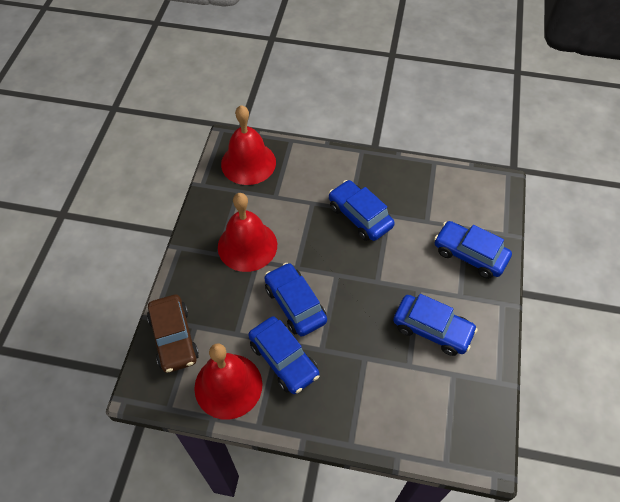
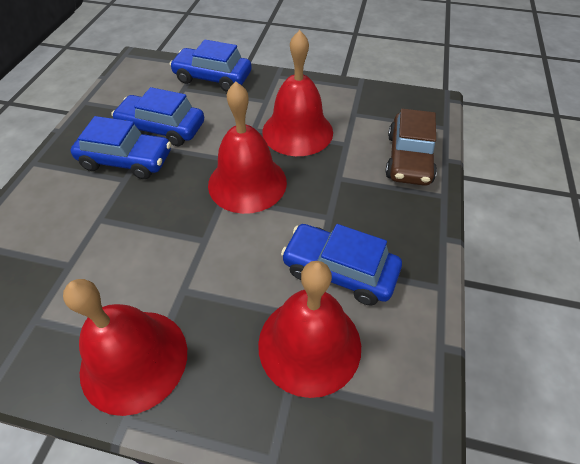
blue car: 5 -> 4
red bell: 3 -> 4

